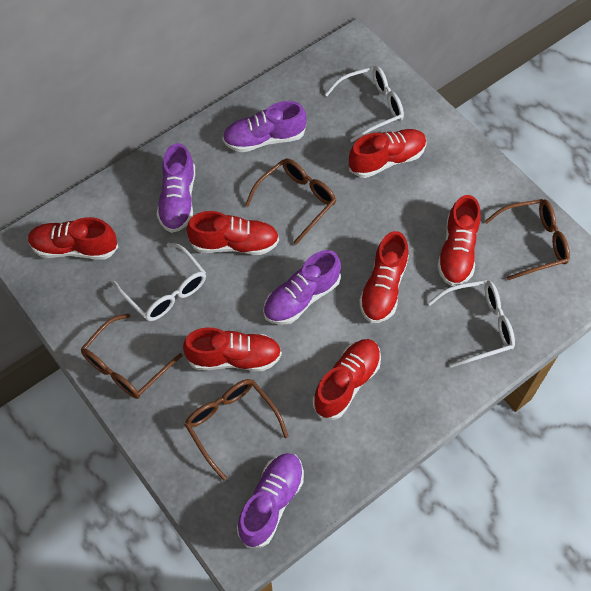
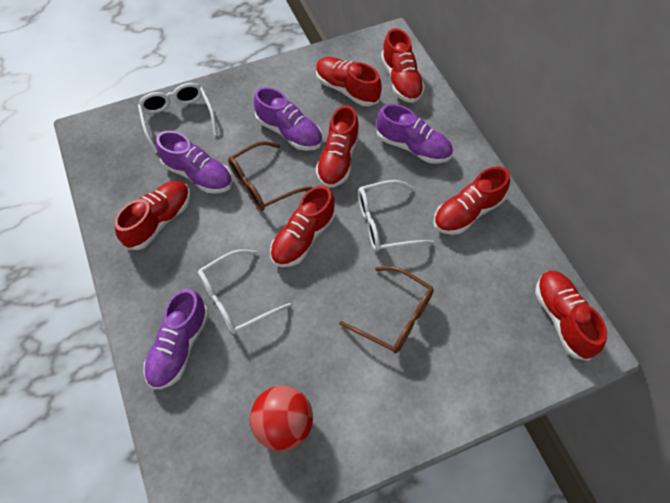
brown glasses: 4 -> 2
red ball: 0 -> 1

